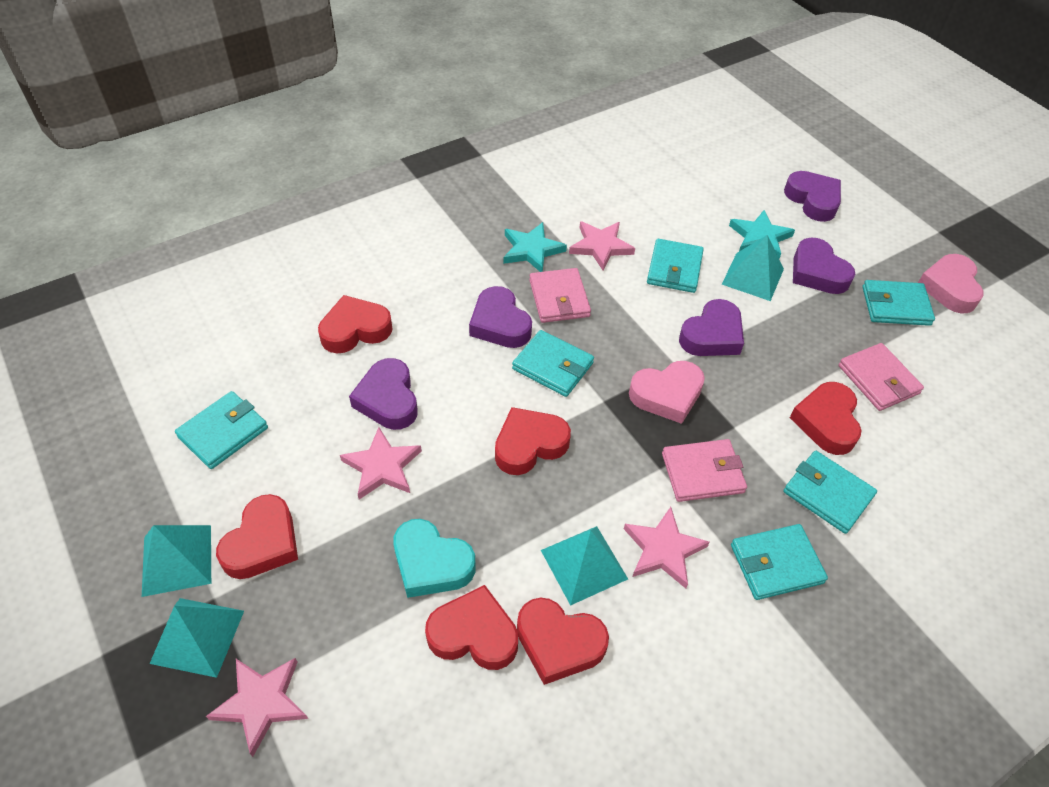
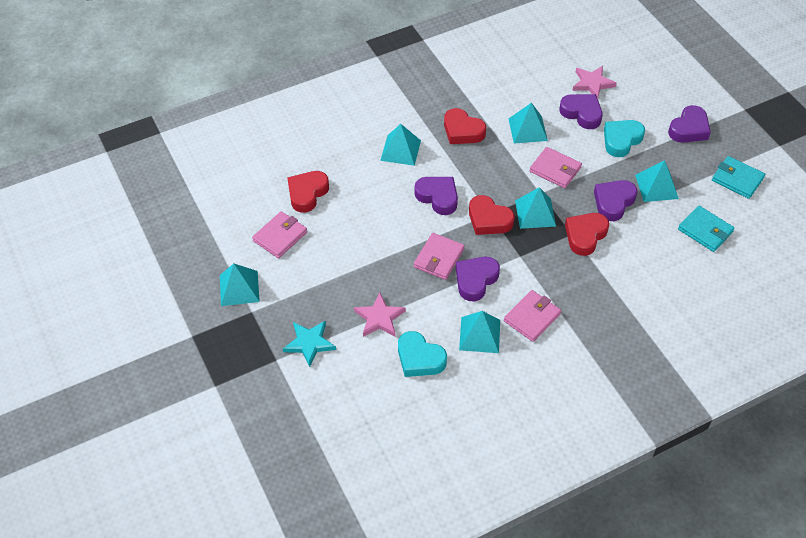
pink heart: 2 -> 0
pink star: 4 -> 2
pink wallet: 3 -> 4
red heart: 6 -> 4
turquoise heart: 1 -> 2
turquoise pyramid: 4 -> 6
turquoise star: 2 -> 1
turquoise wallet: 6 -> 2

